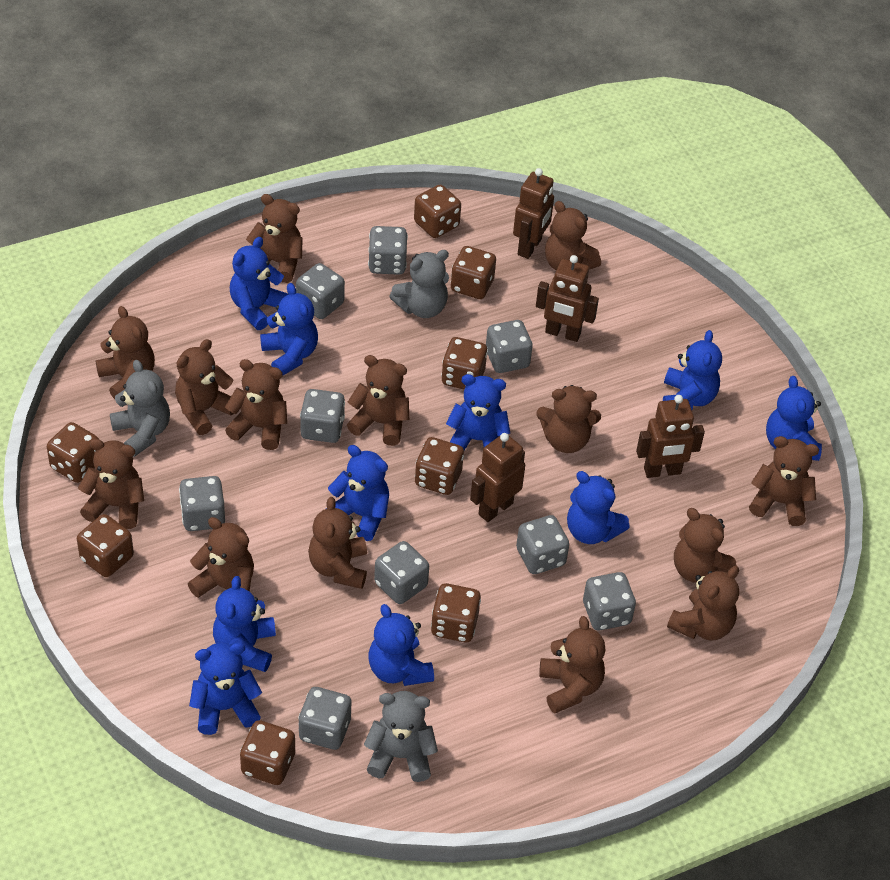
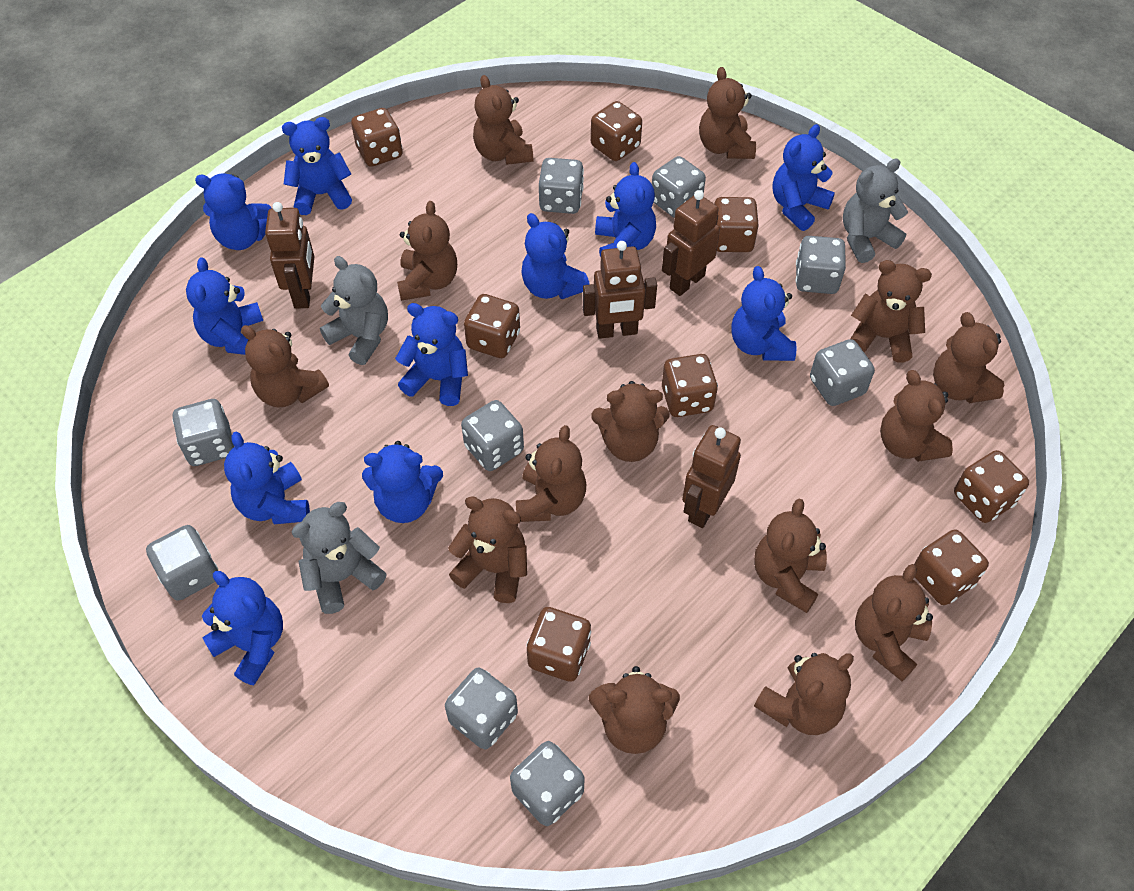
blue teddy bear: 10 -> 11

